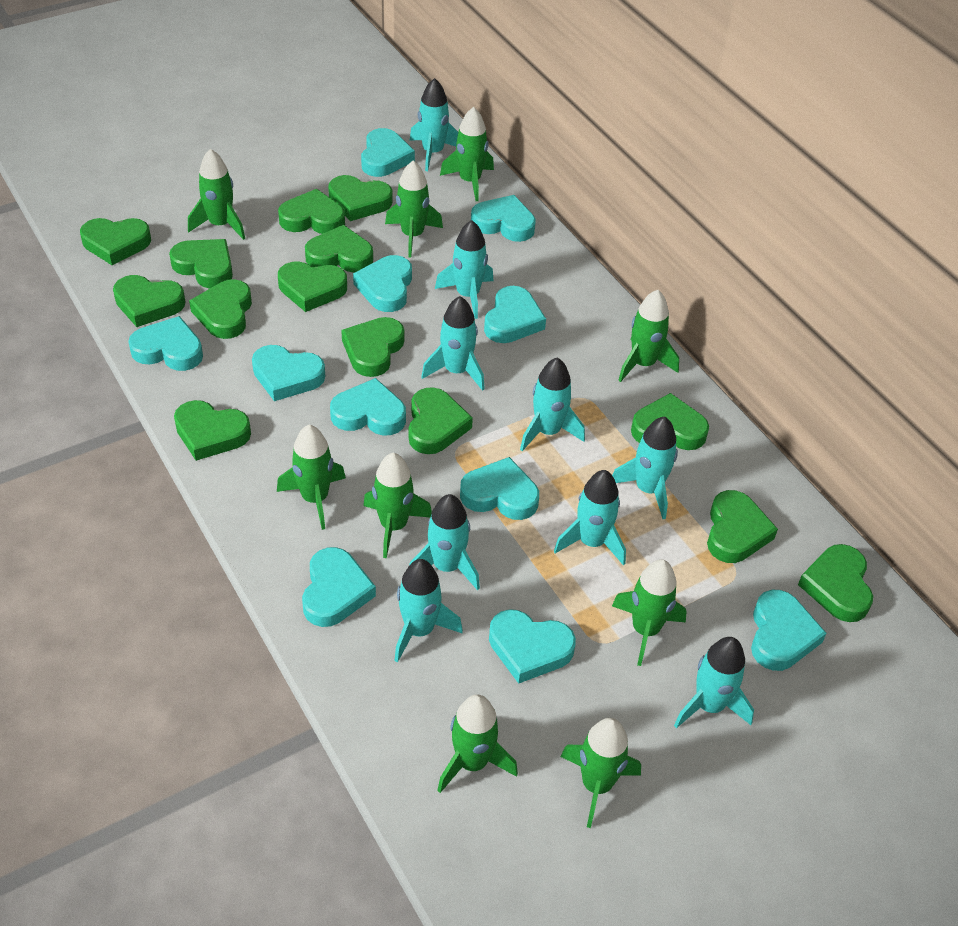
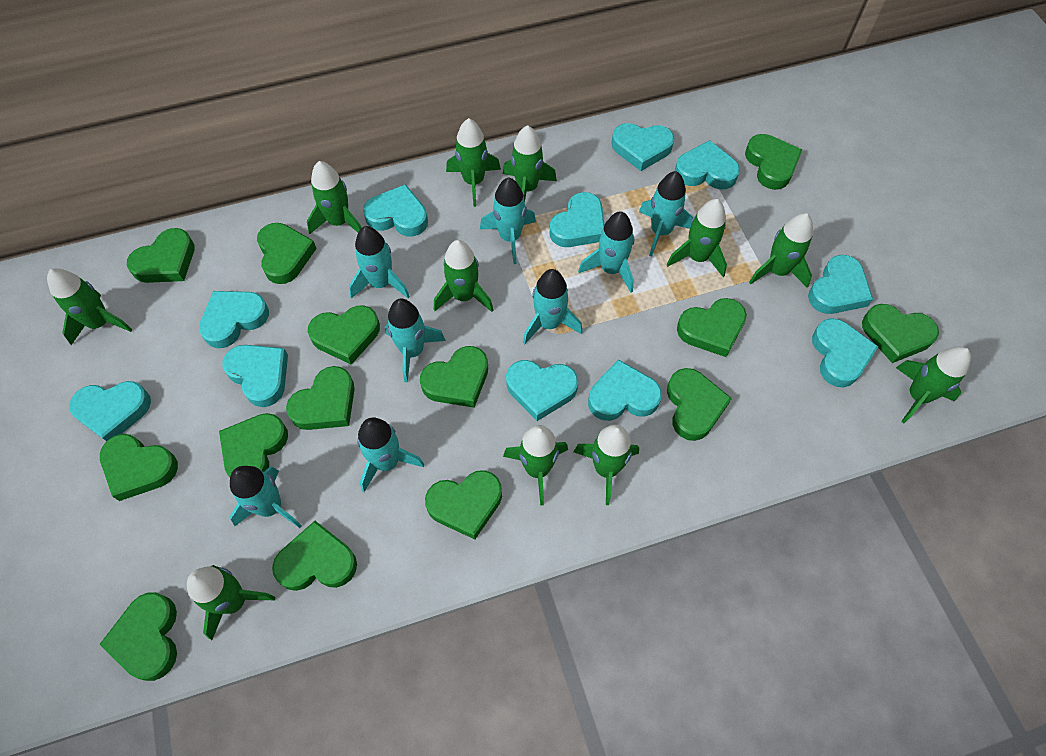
green rocket: 9 -> 11
turquoise rocket: 9 -> 8

